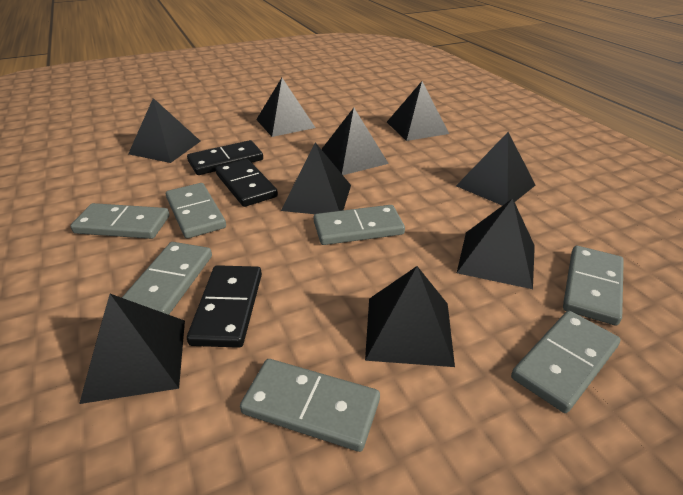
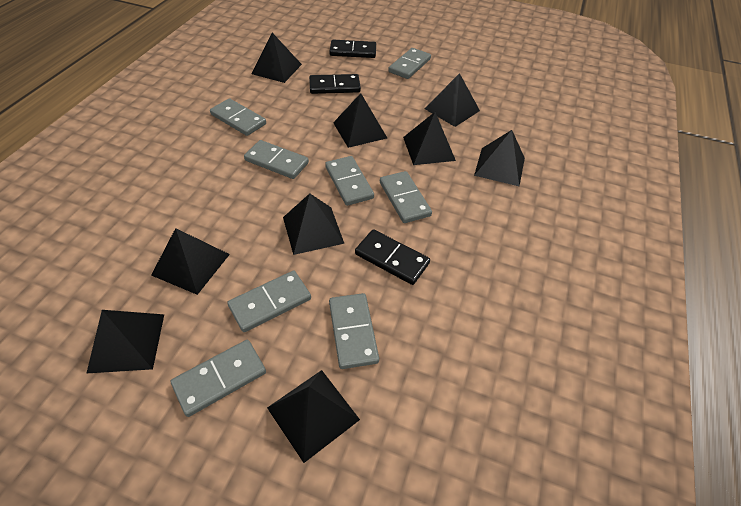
grey domino: 7 -> 8

